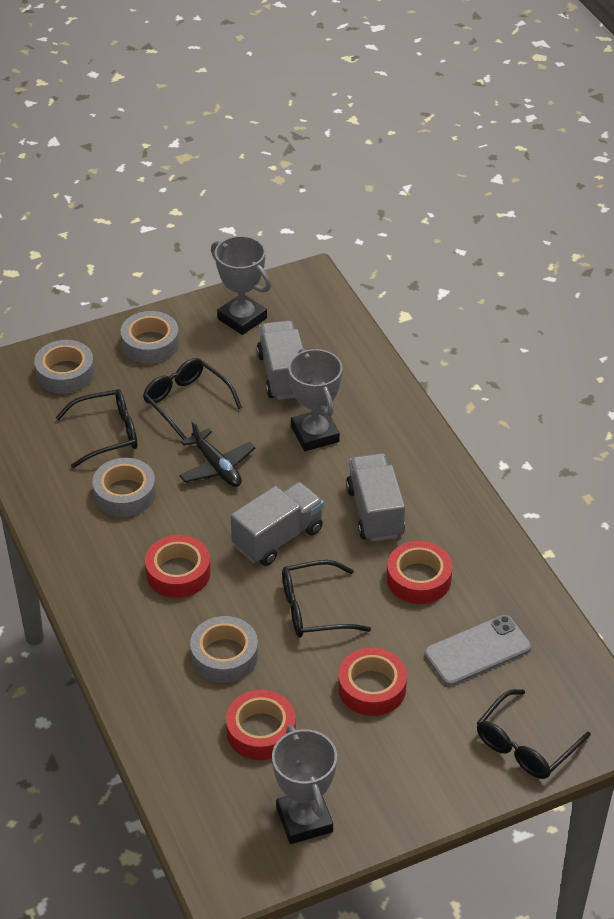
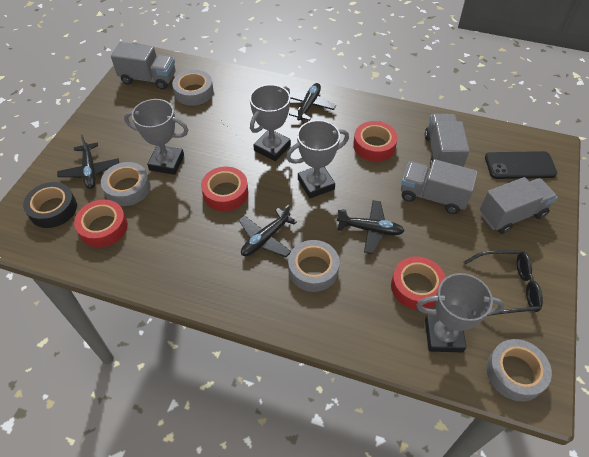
black glasses: 4 -> 1
black phone: 0 -> 1
black plane: 1 -> 4
black tape: 0 -> 1
grey phone: 1 -> 0
grey trophy: 3 -> 4
grey truck: 3 -> 4

